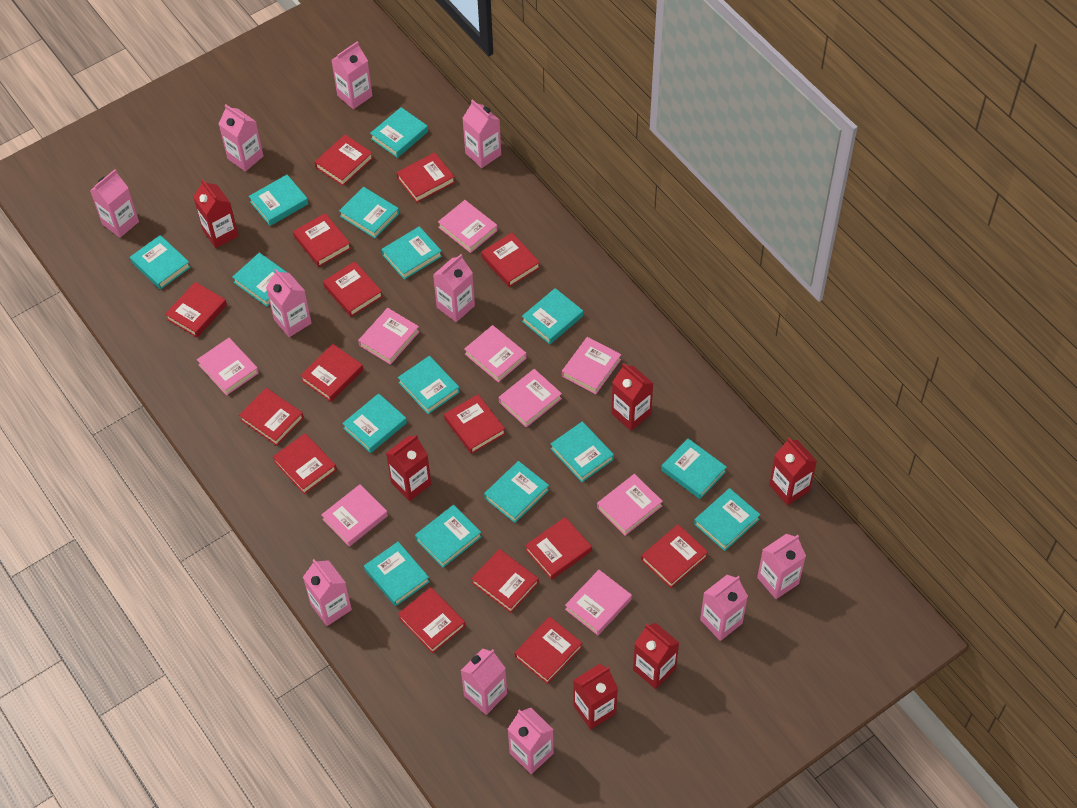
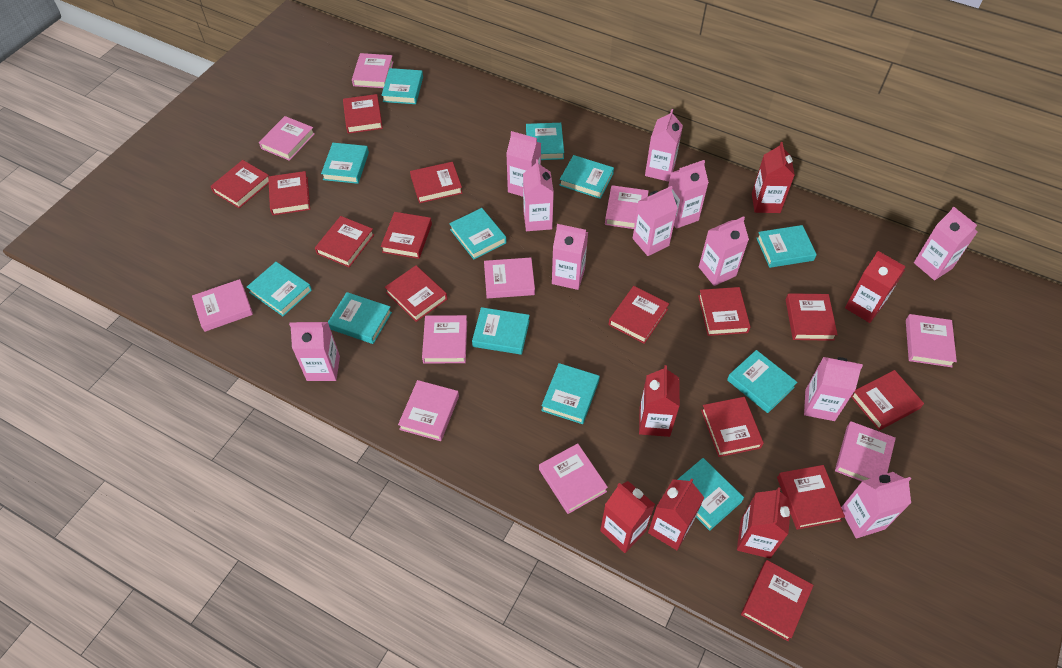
pink book: 9 -> 10
red book: 15 -> 14
turquoise book: 15 -> 12

